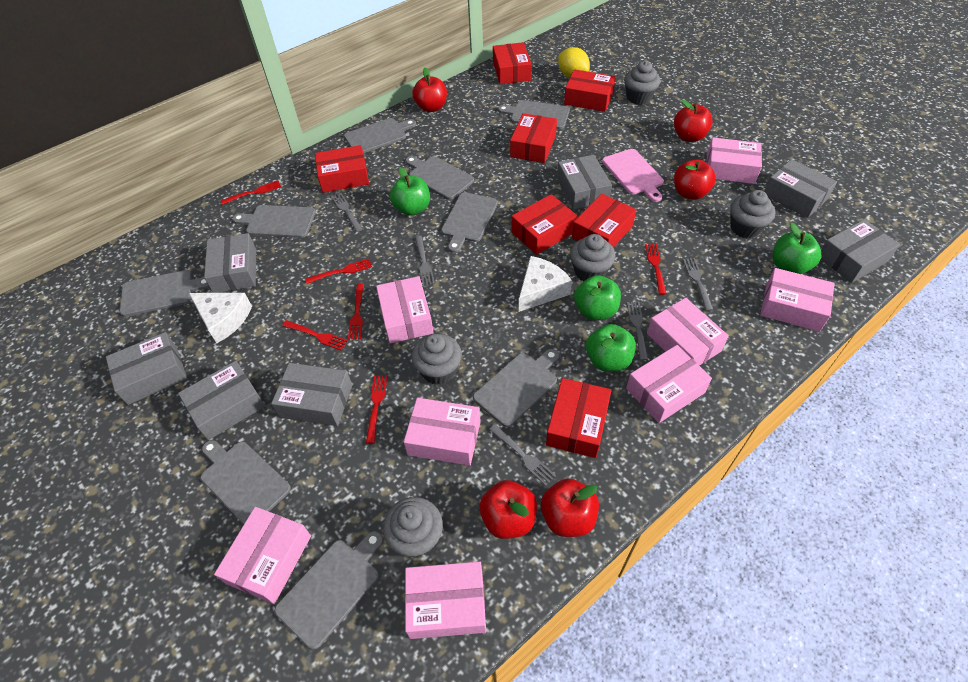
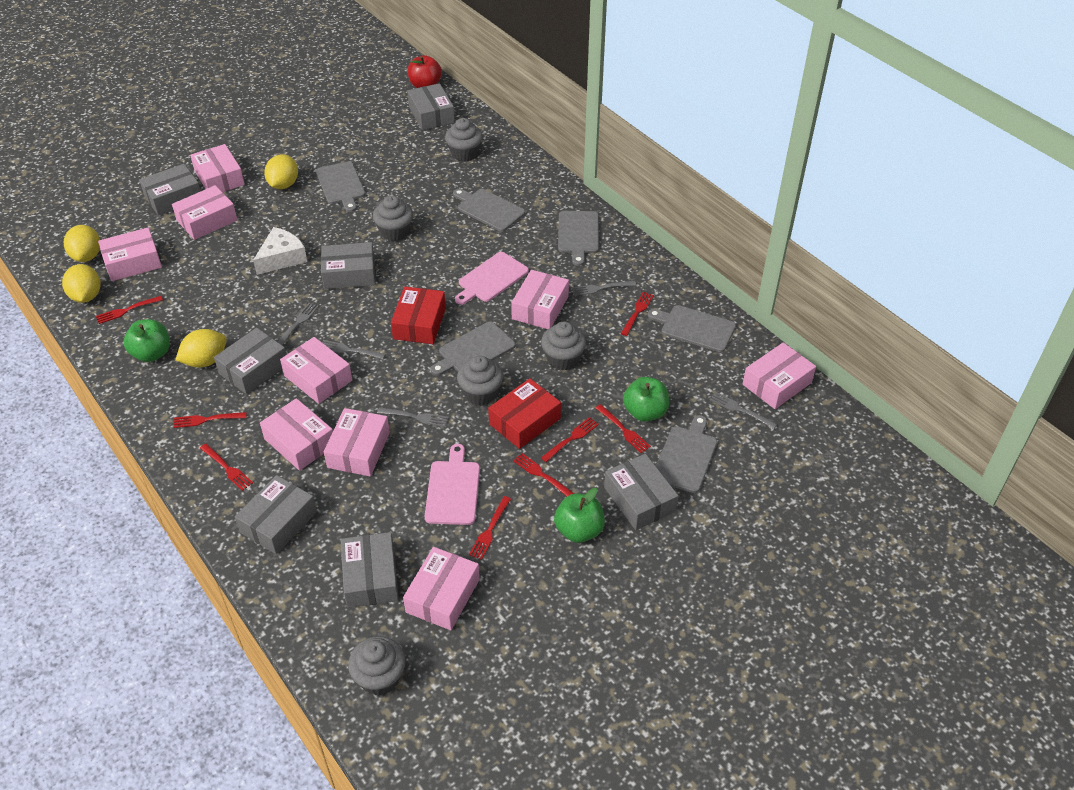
green apple: 4 -> 3
grey cutting board: 9 -> 6
pink box: 8 -> 9
pink cutting board: 1 -> 2
red apple: 5 -> 1
red box: 7 -> 2
red fork: 6 -> 8
white cheese: 2 -> 1
yellow lemon: 1 -> 4

